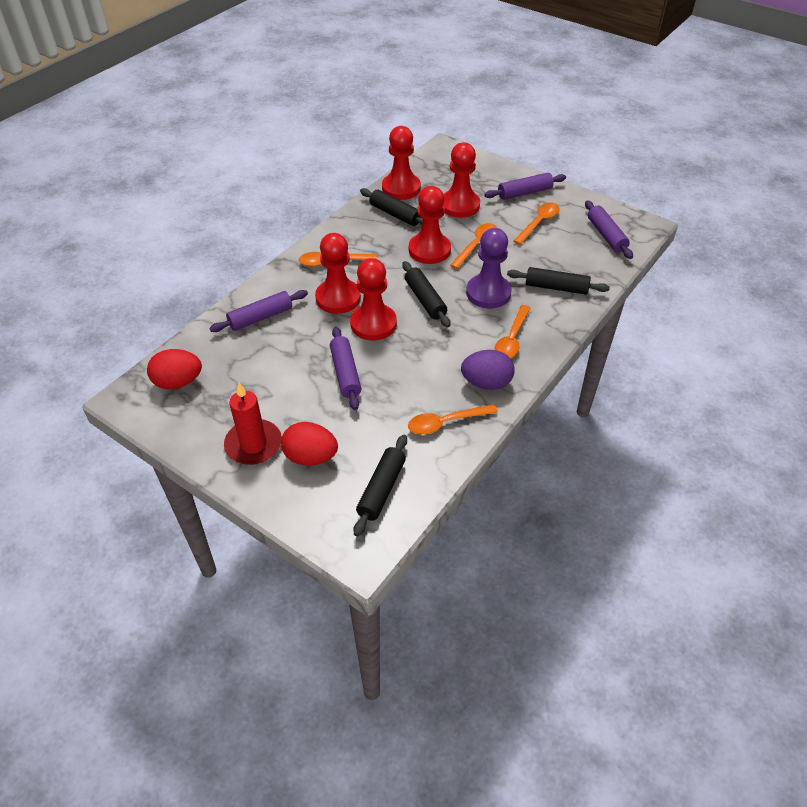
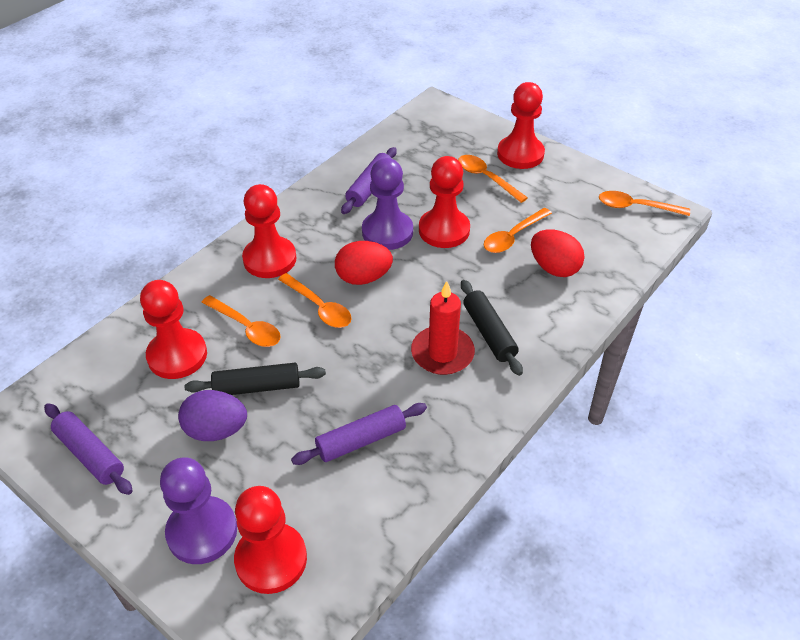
black rolling pin: 4 -> 2
purple pawn: 1 -> 2
purple rolling pin: 4 -> 3

